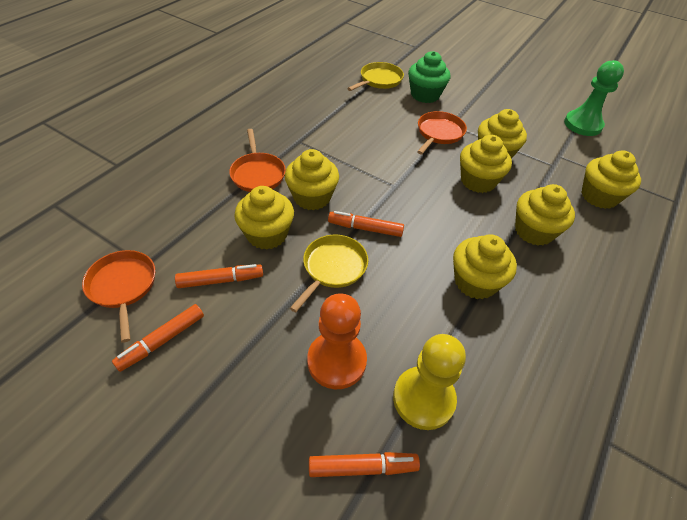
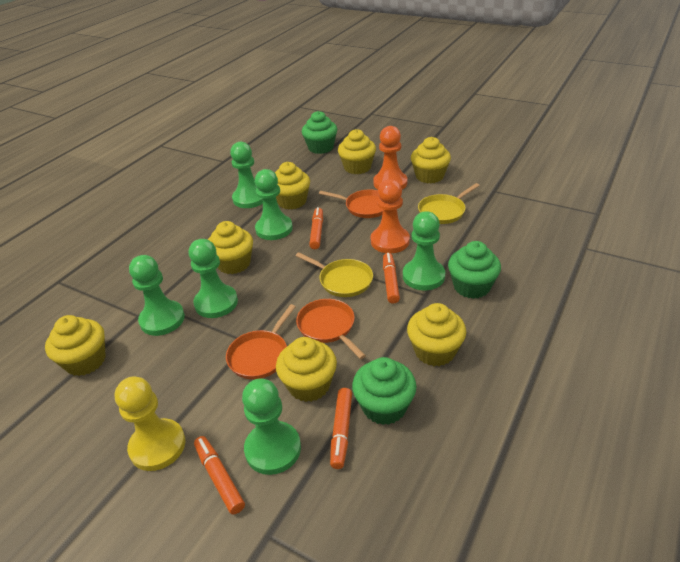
green cupcake: 1 -> 3
green pawn: 1 -> 6
orange pawn: 1 -> 2

